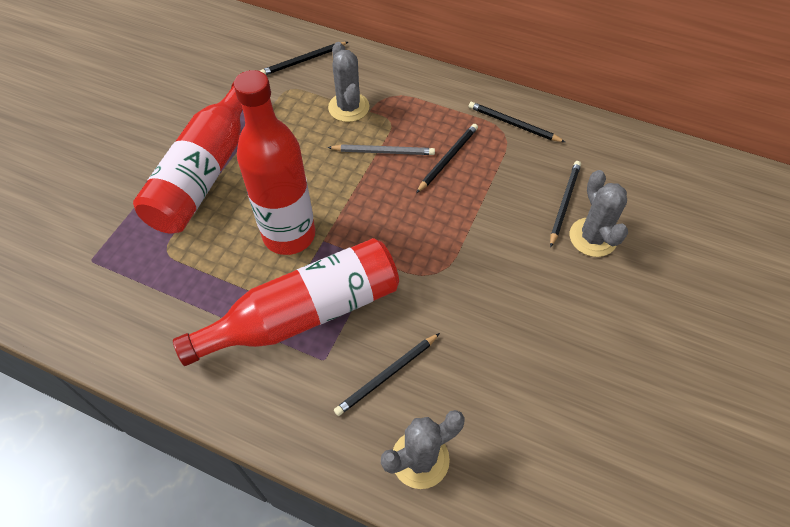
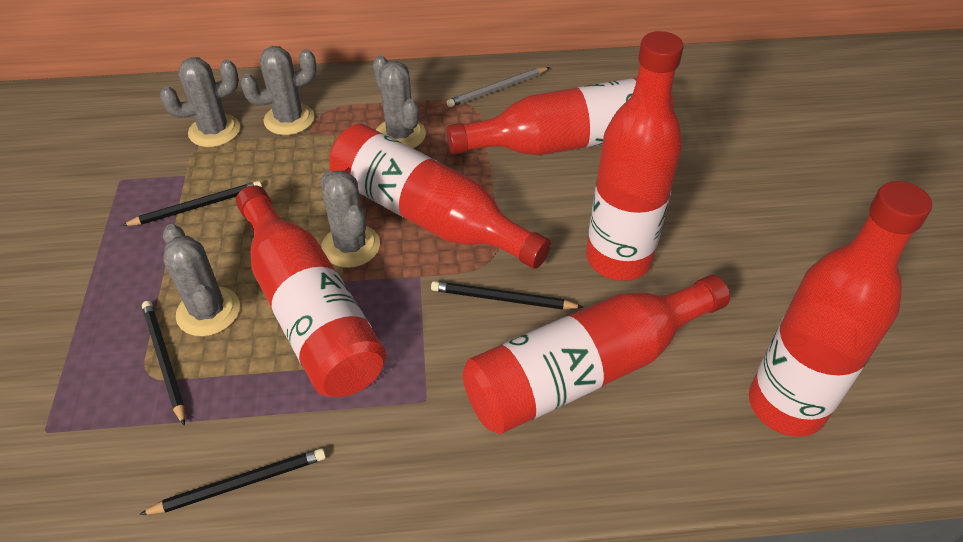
black pencil: 5 -> 4
grey cactus: 3 -> 5
red bottle: 3 -> 6

